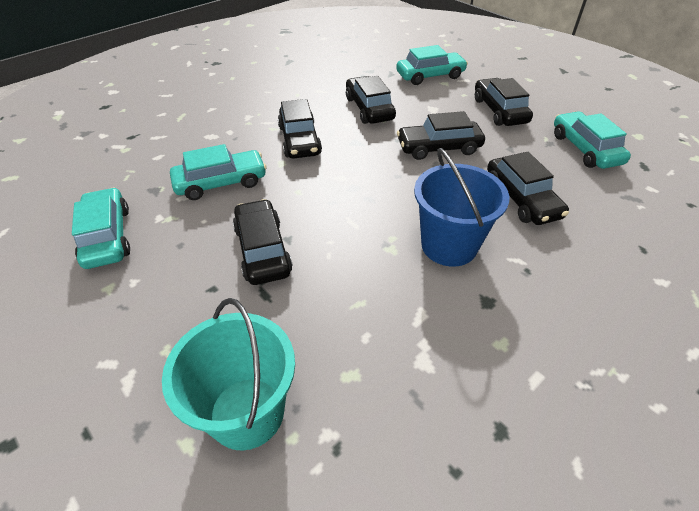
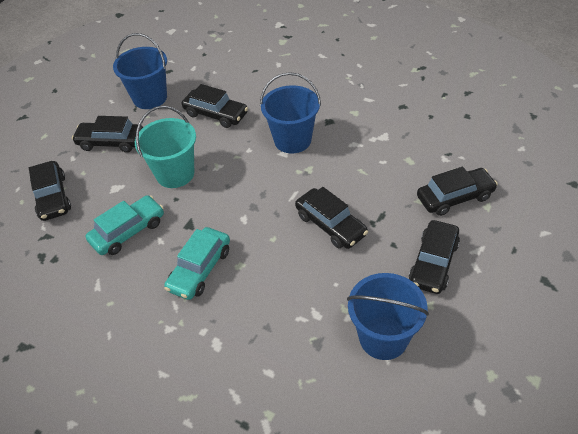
blue bucket: 1 -> 3
turquoise car: 4 -> 2

